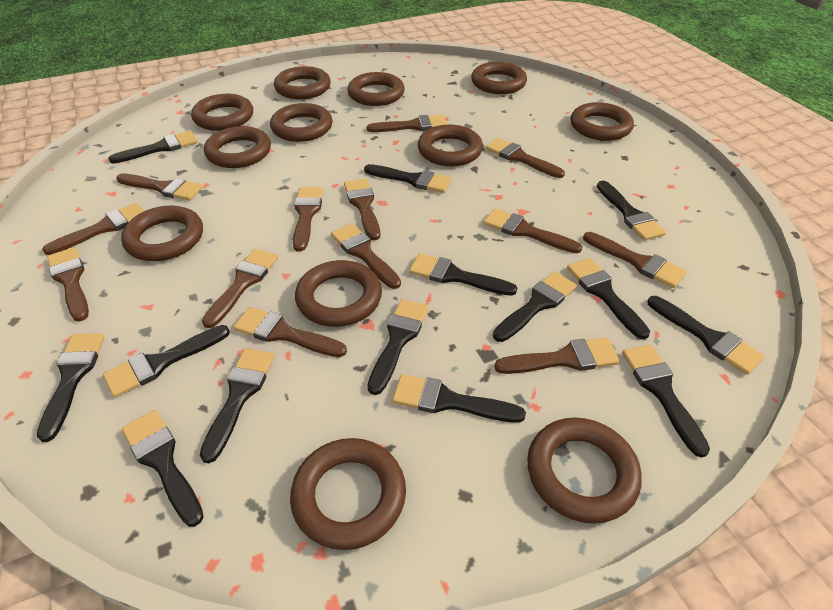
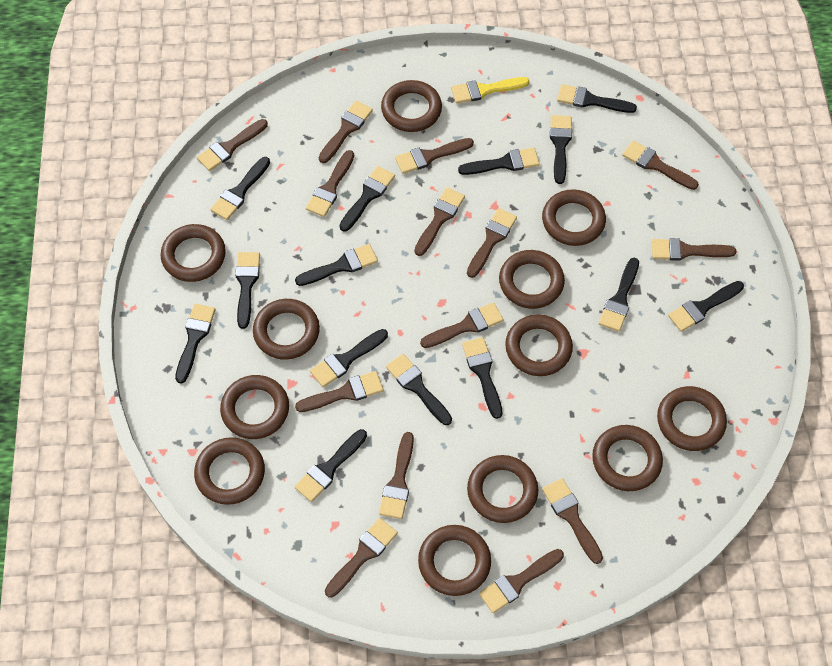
brown brush: 13 -> 14
yellow brush: 0 -> 1

